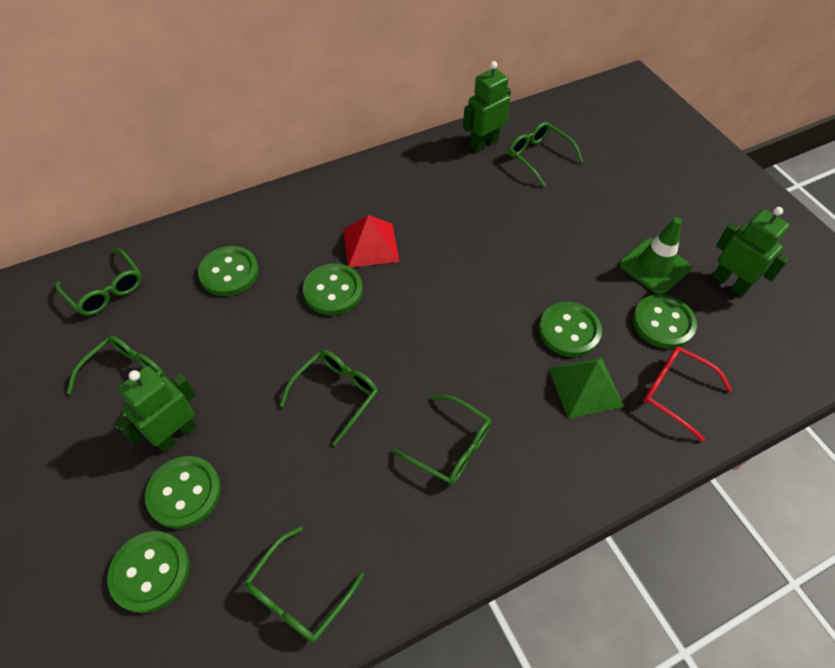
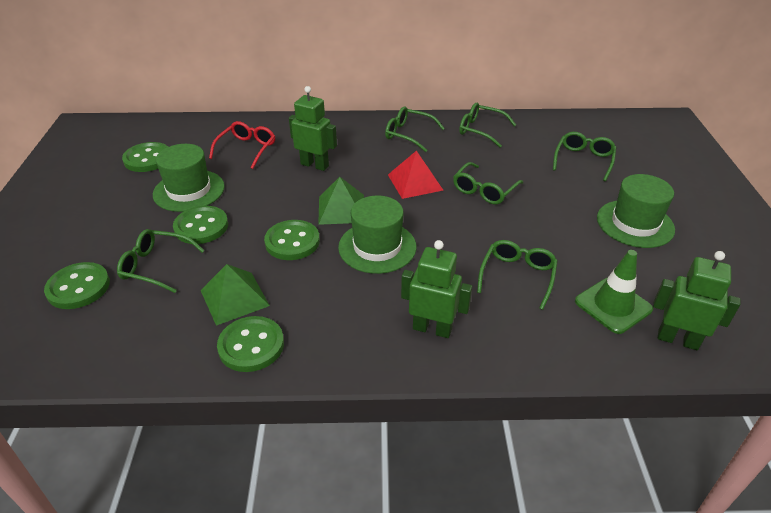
green button: 6 -> 5
green hat: 0 -> 3
green pyramid: 1 -> 2

